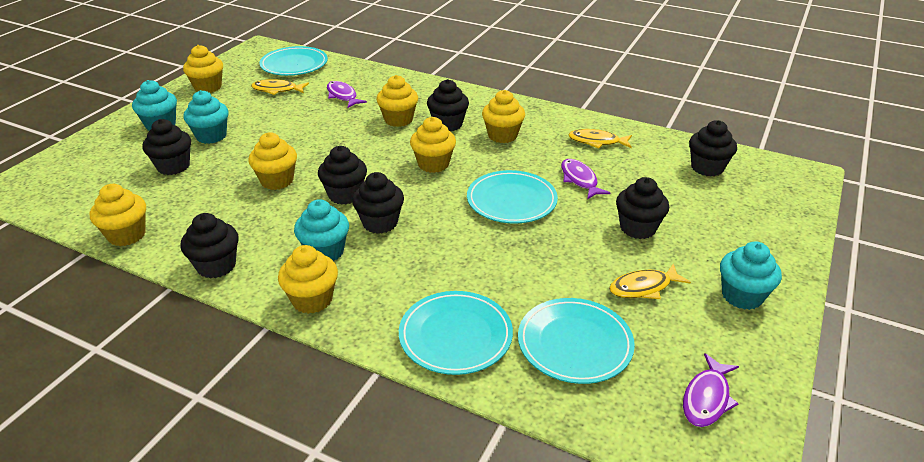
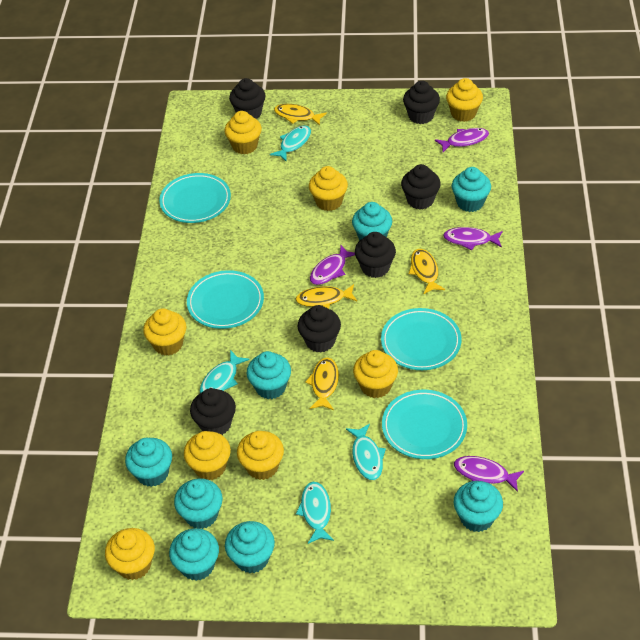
black cupcake: 7 -> 6
purple fish: 3 -> 4
turquoise cupcake: 4 -> 8
turquoise fish: 0 -> 4
yellow cupcake: 7 -> 8
yellow fish: 3 -> 4

